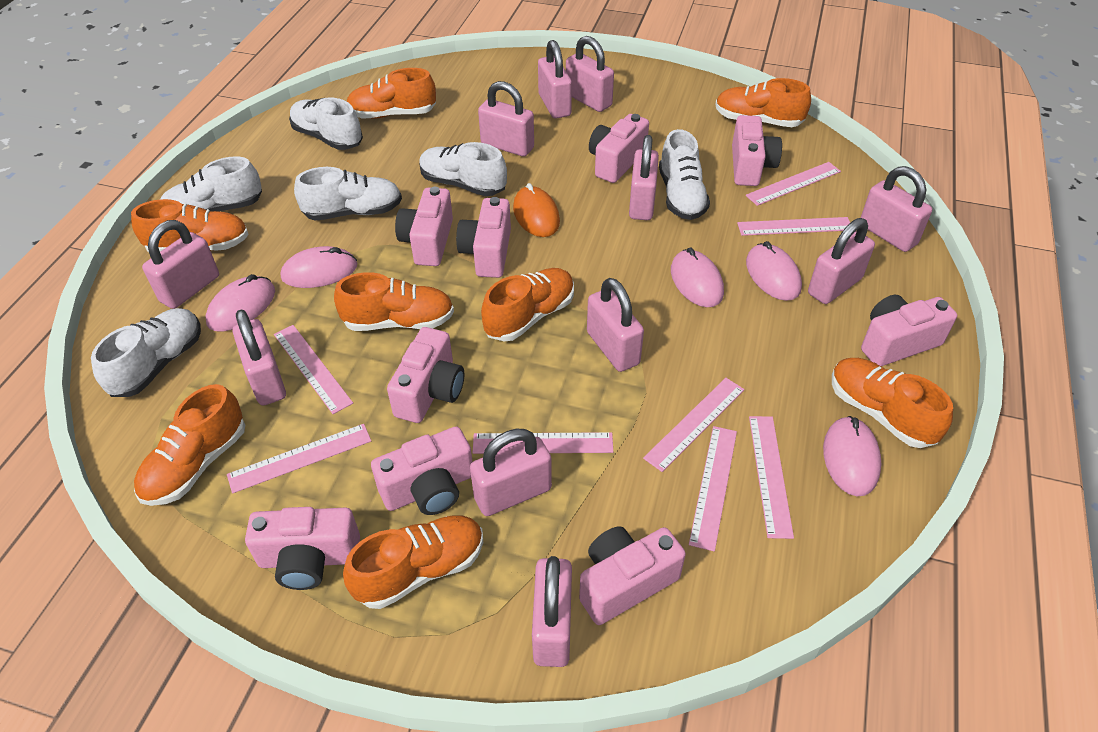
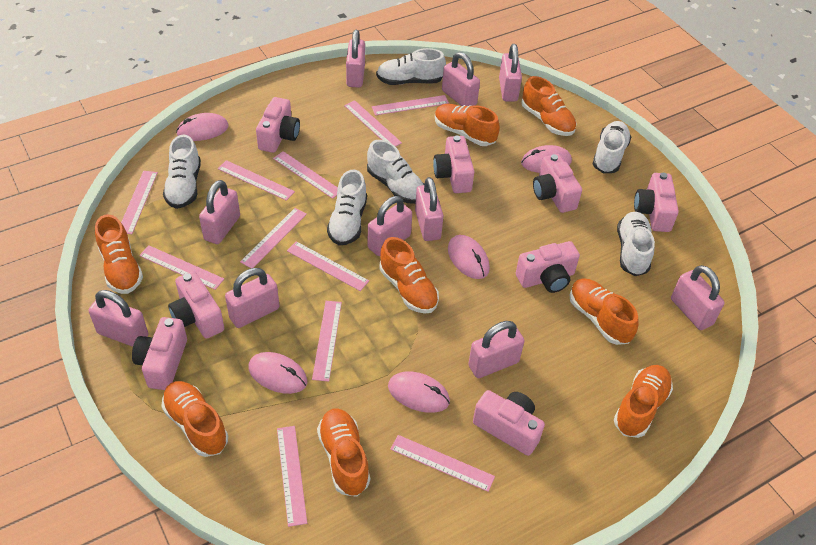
orange mouse: 1 -> 0
pink camera: 9 -> 8
pink padlock: 11 -> 10
pink ruler: 8 -> 11

